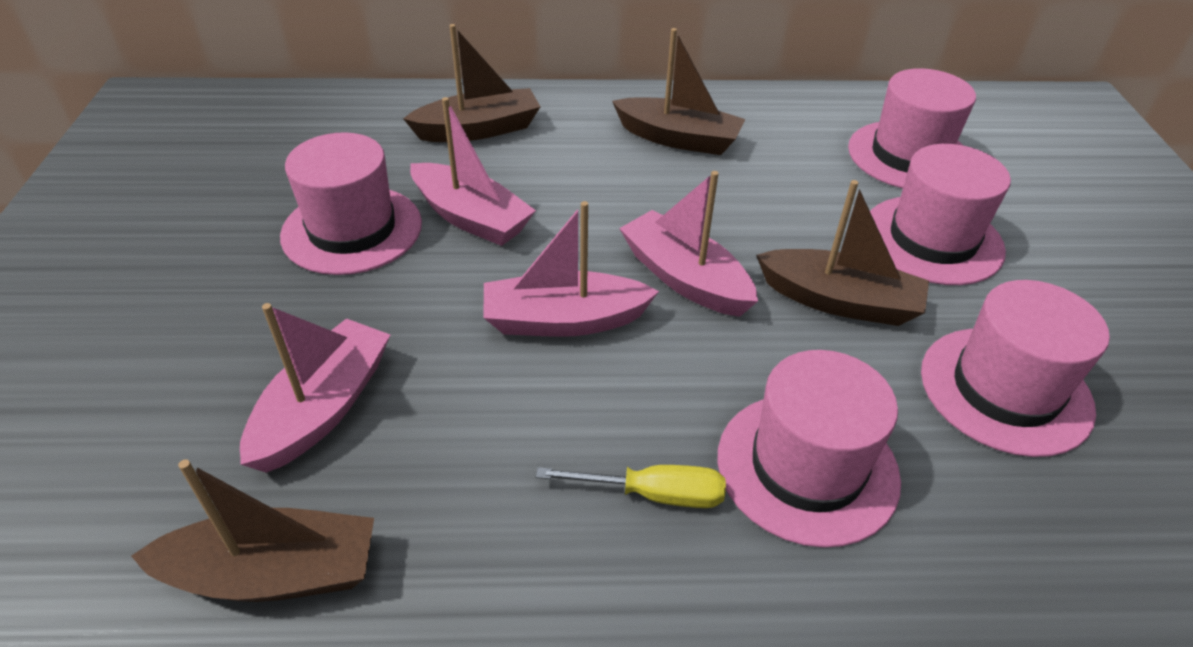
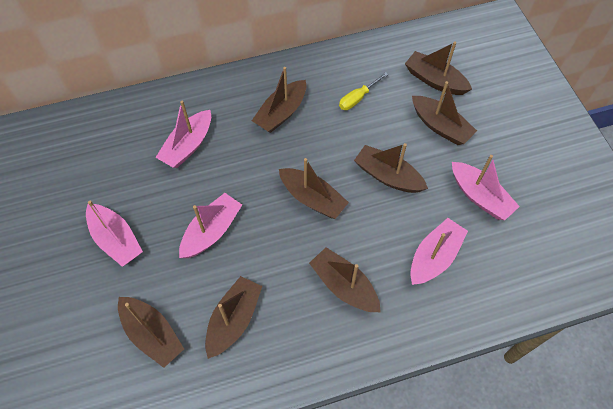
brown boat: 4 -> 8
pink boat: 4 -> 5
pink hat: 5 -> 0

